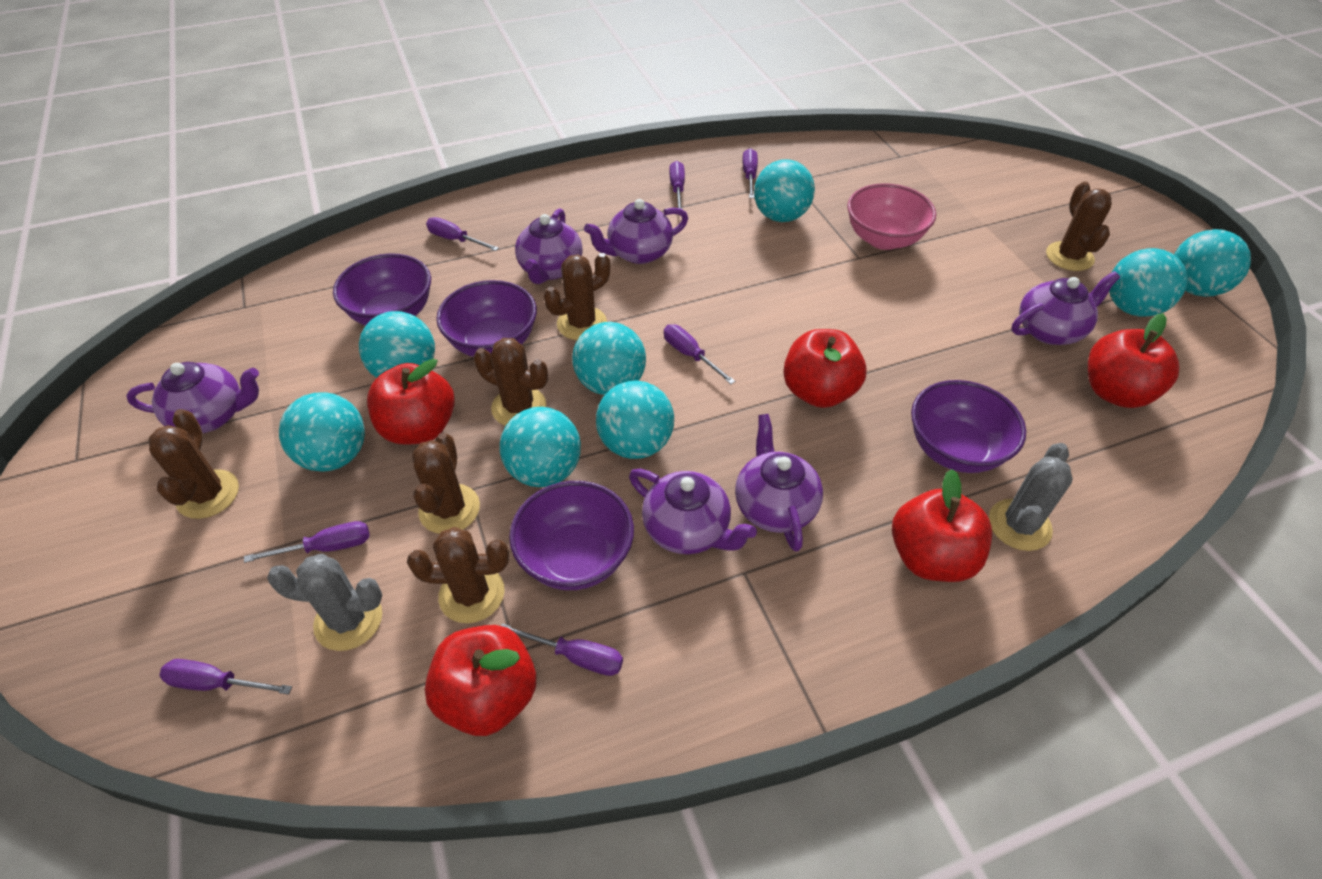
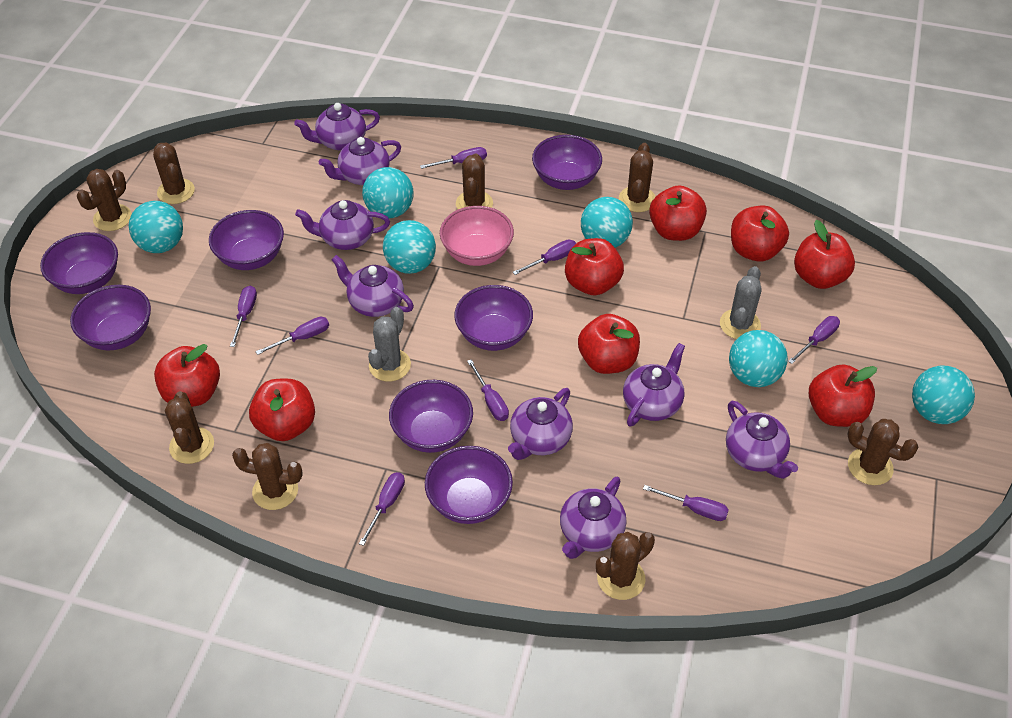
brown cactus: 6 -> 8
purple bowl: 4 -> 7
purple screwdriver: 7 -> 8
purple teapot: 6 -> 8
red apple: 5 -> 8
turquoise ball: 8 -> 6

